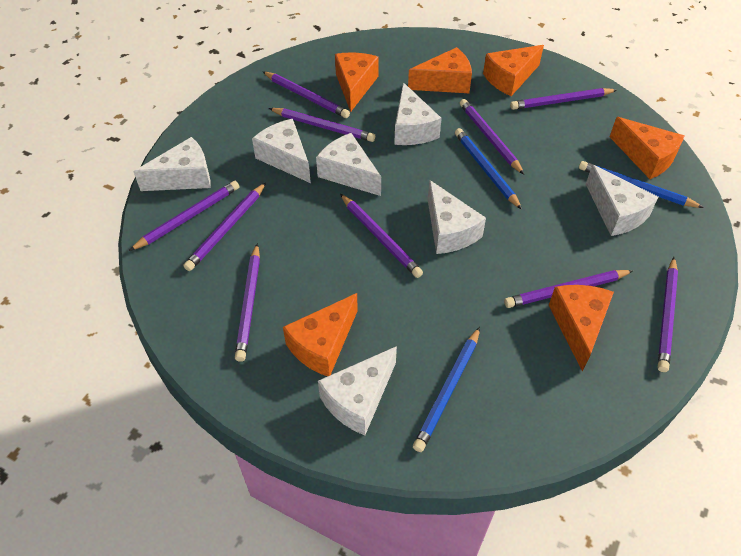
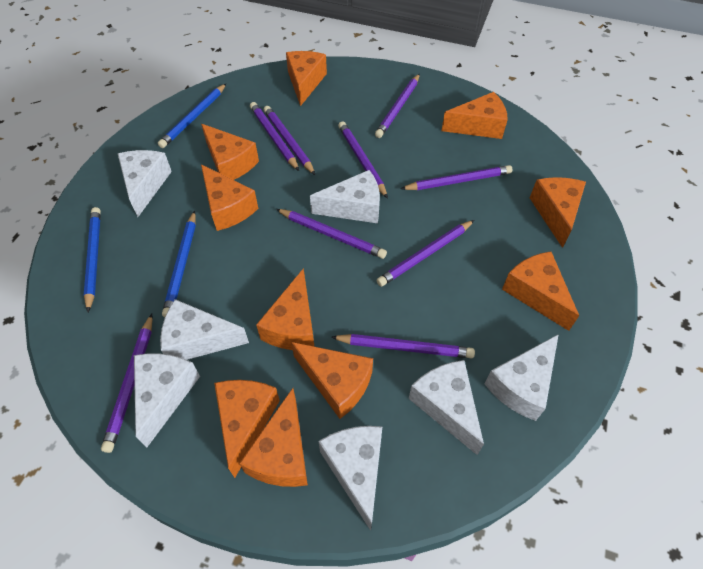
orange cheese: 6 -> 10
purple pencil: 10 -> 9

